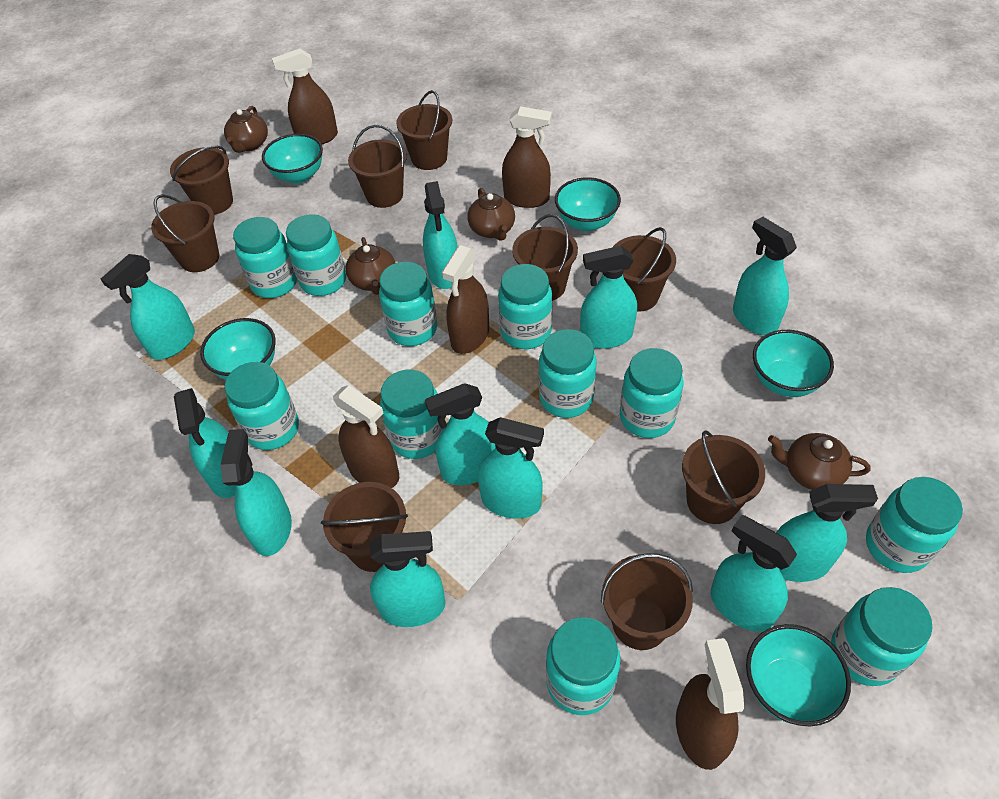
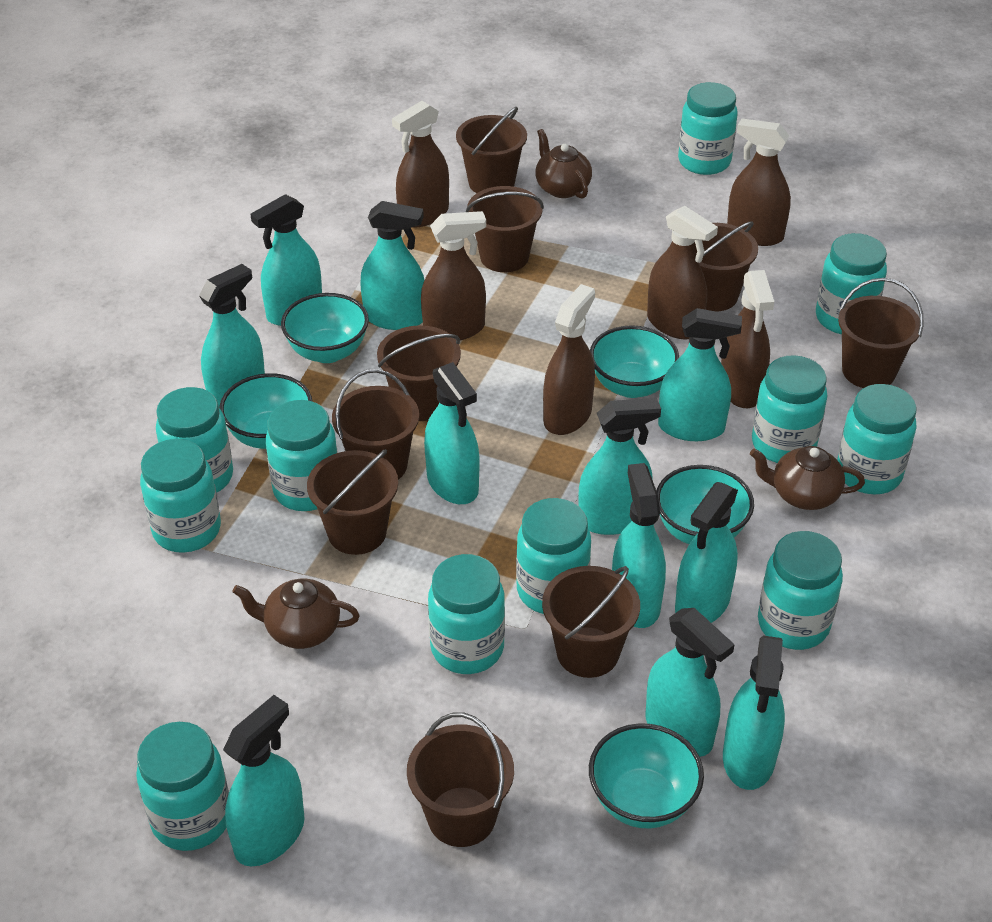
brown spray bottle: 5 -> 6
brown teapot: 4 -> 3

